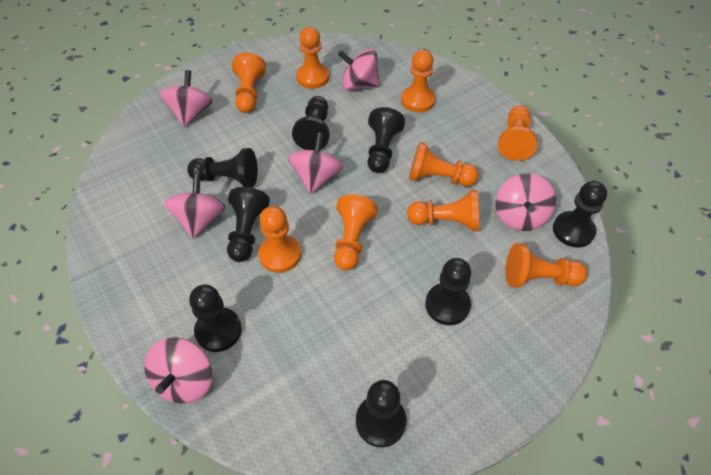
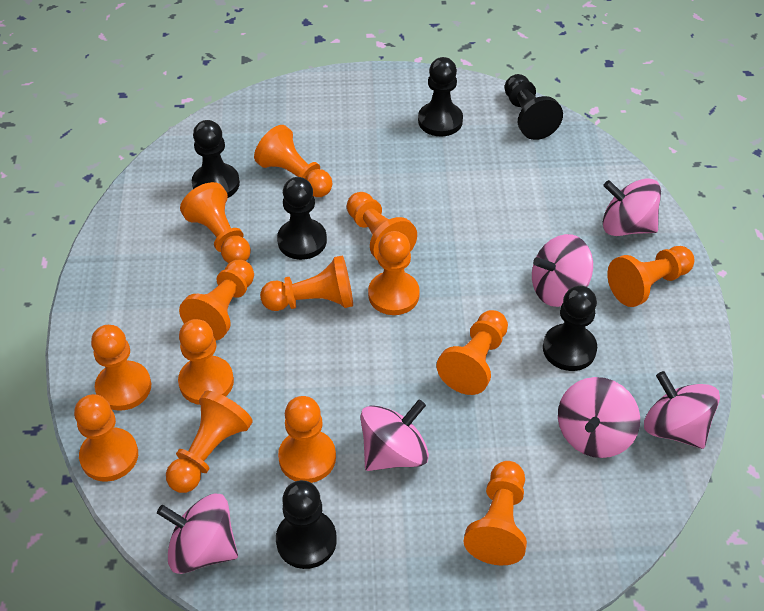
black pawn: 8 -> 6
orange pawn: 9 -> 14

